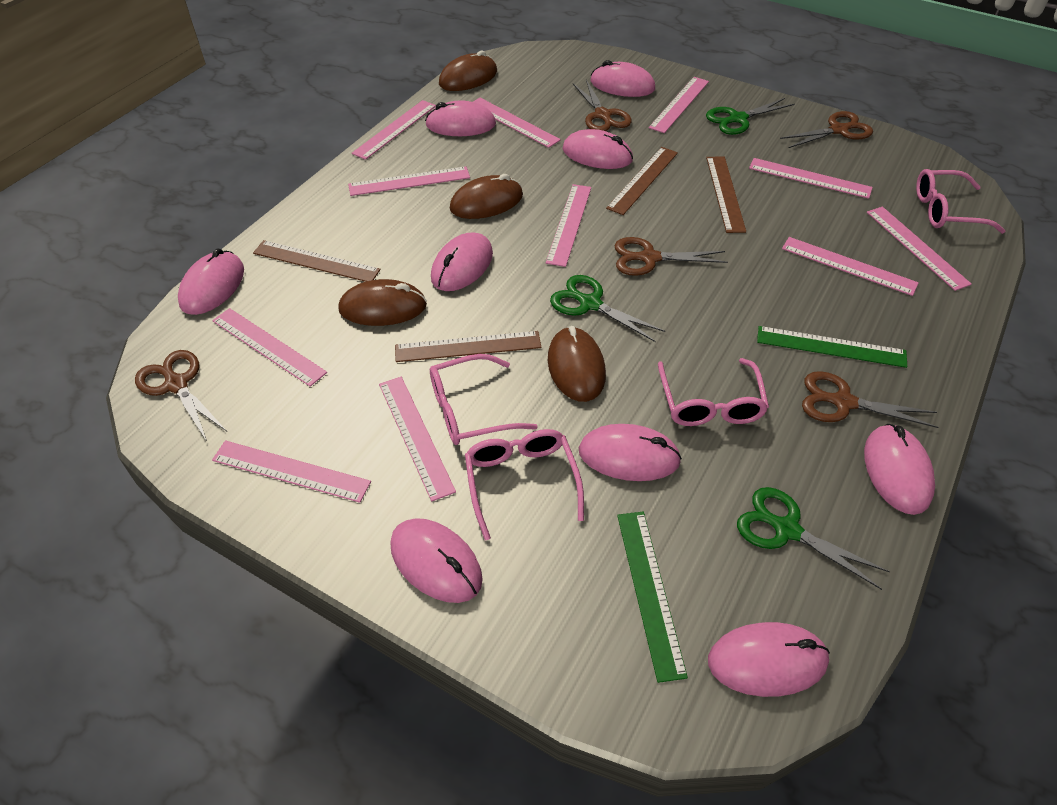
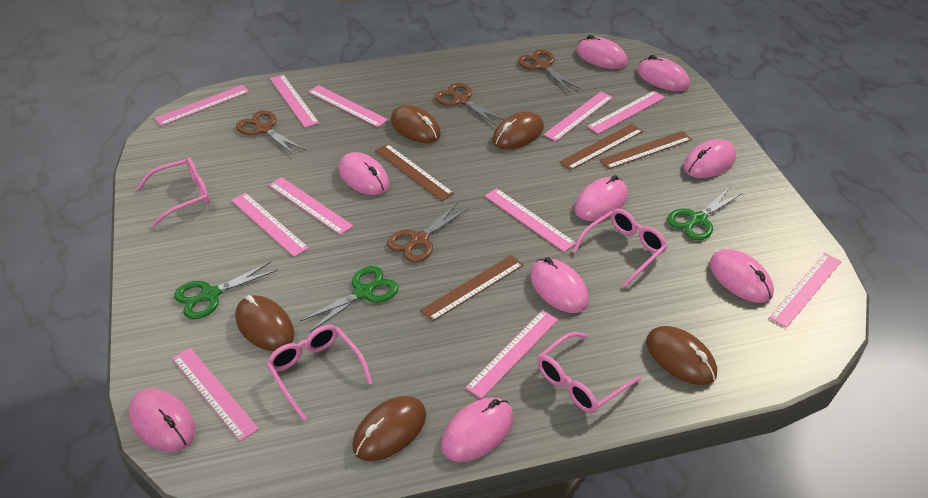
brown mouse: 4 -> 5
brown scissors: 5 -> 4
green ruler: 2 -> 0

